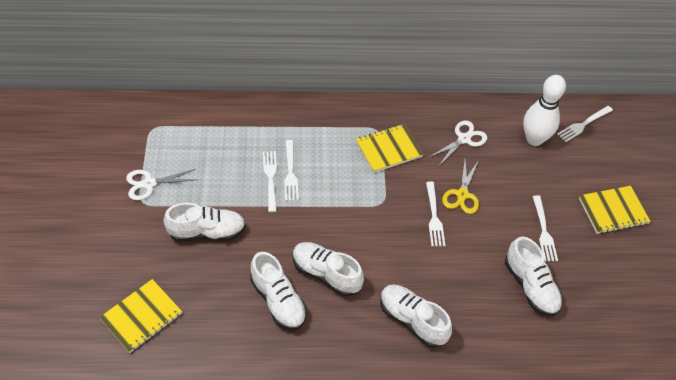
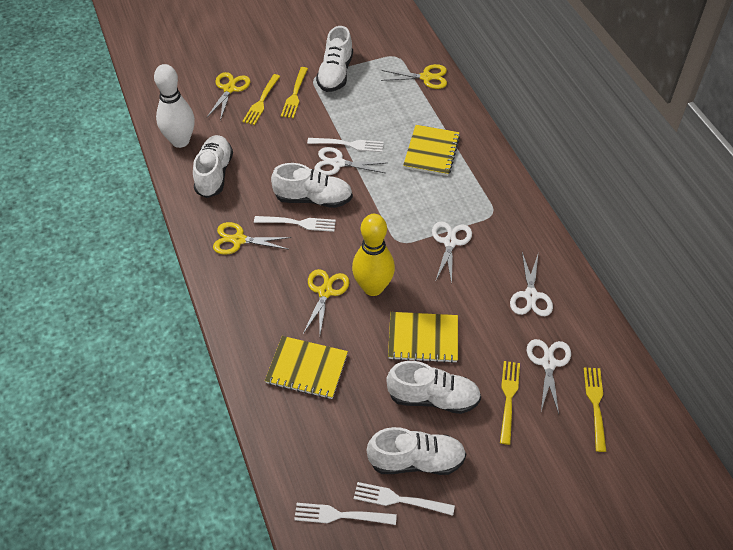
white fork: 5 -> 4
white scissors: 2 -> 4
yellow bowling pin: 0 -> 1
yellow fork: 0 -> 4
yellow scissors: 1 -> 4

